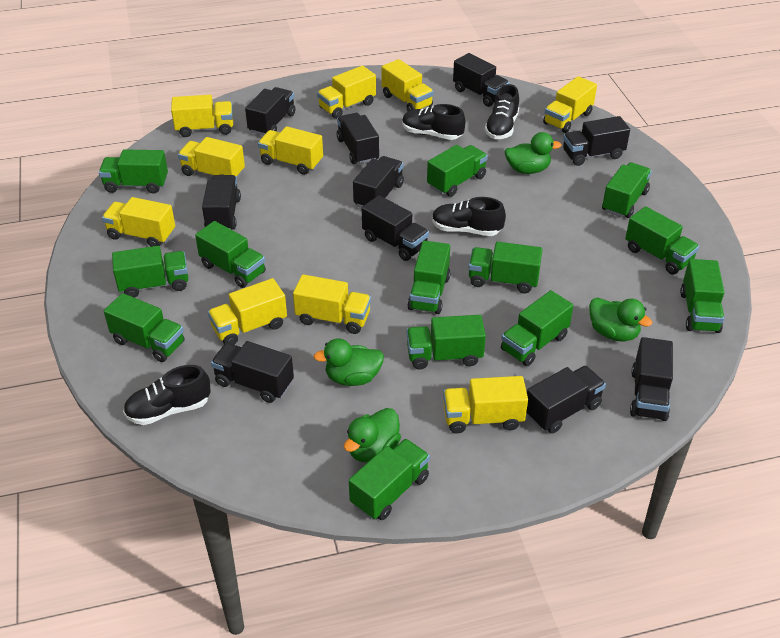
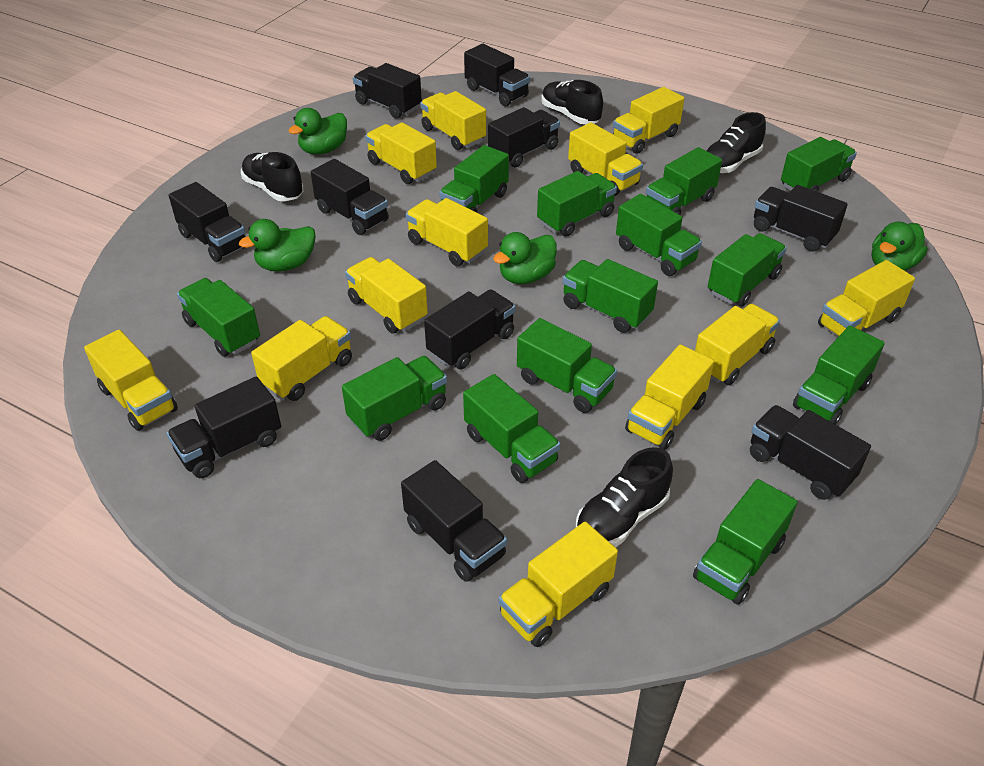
yellow truck: 10 -> 12

